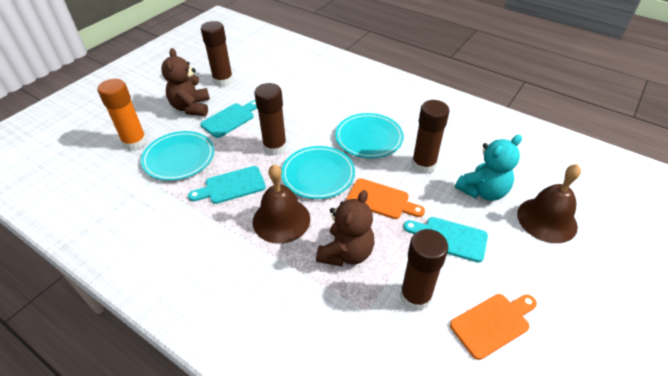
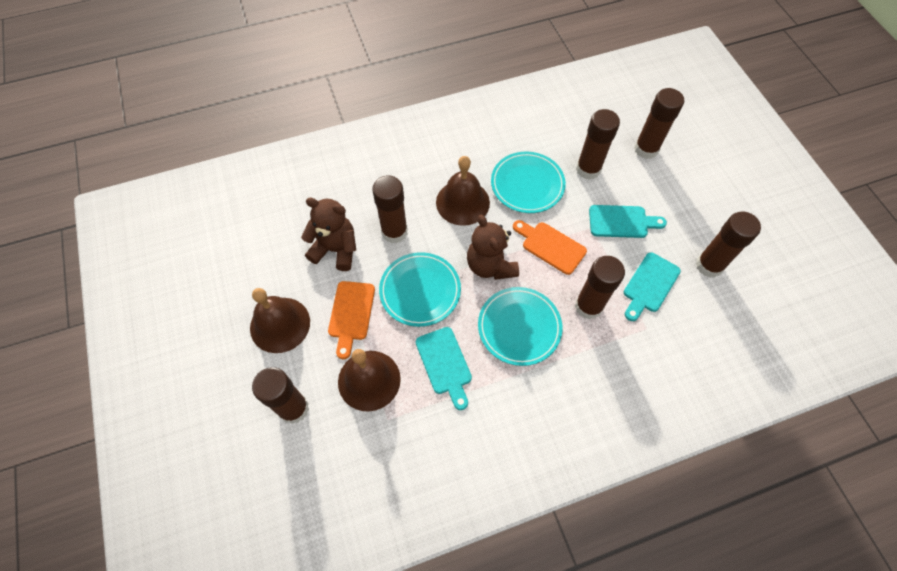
brown bell: 2 -> 3
brown glue stick: 4 -> 6
orange glue stick: 1 -> 0
turquoise teddy bear: 1 -> 0

